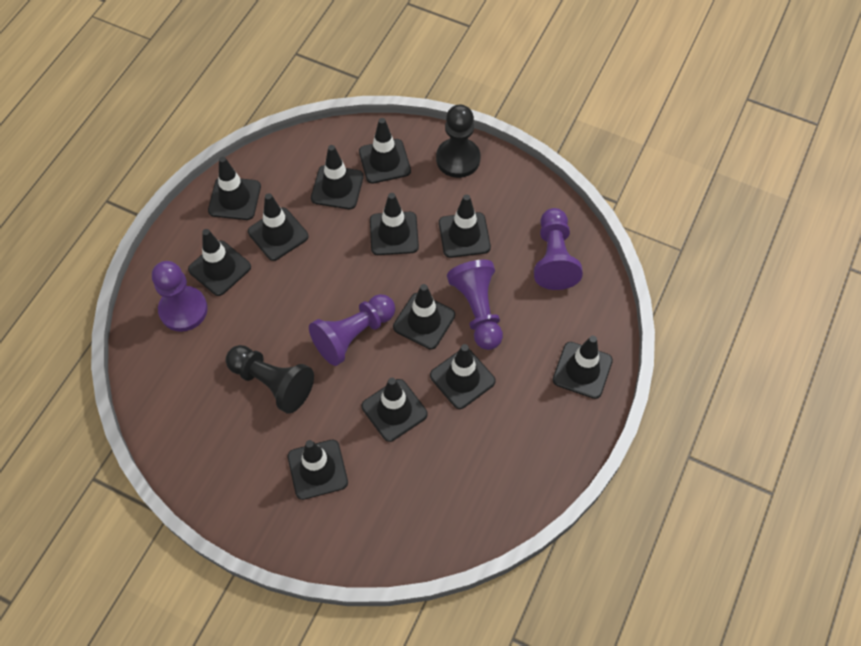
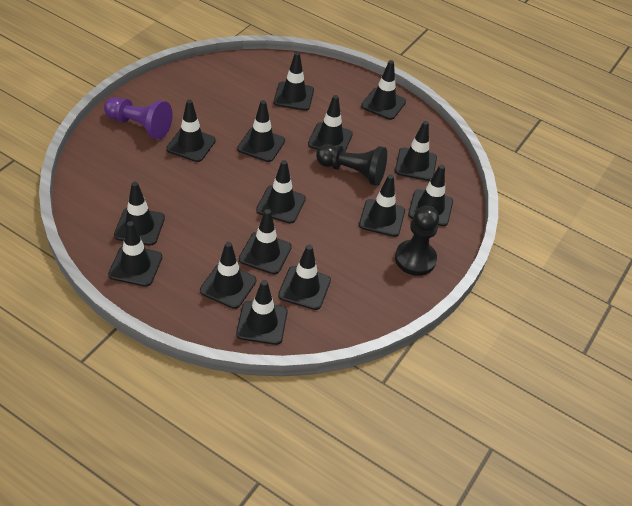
black traffic cone: 12 -> 15
purple pawn: 4 -> 1

